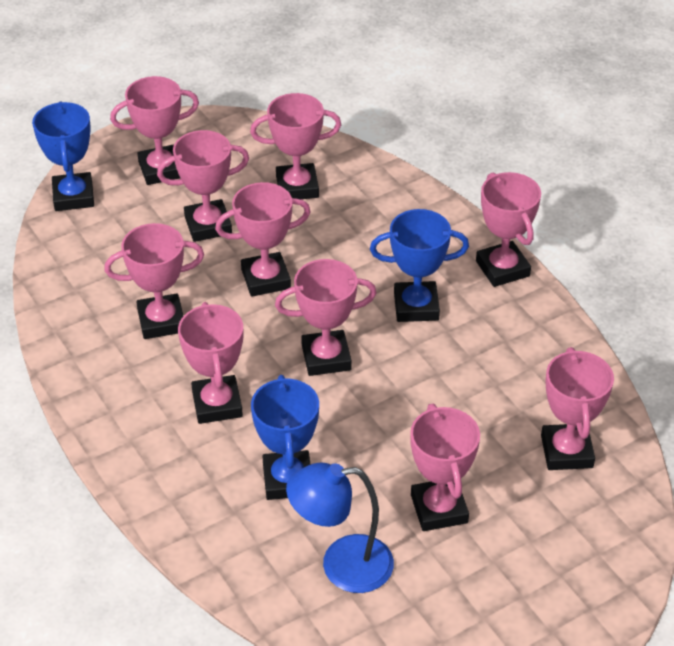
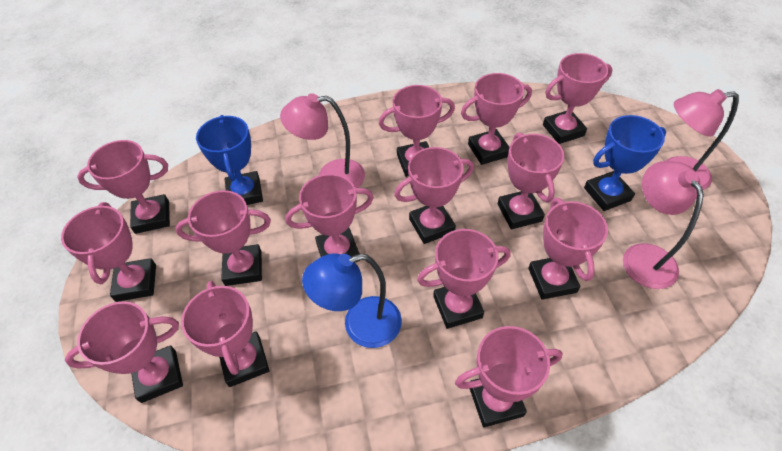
blue trophy: 3 -> 2
pink lamp: 0 -> 3
pink trophy: 10 -> 14

